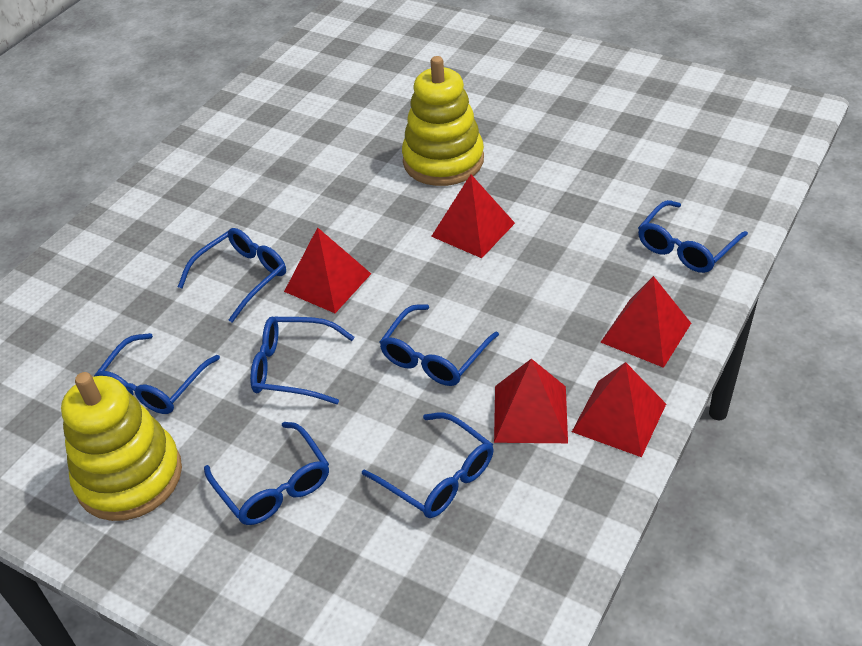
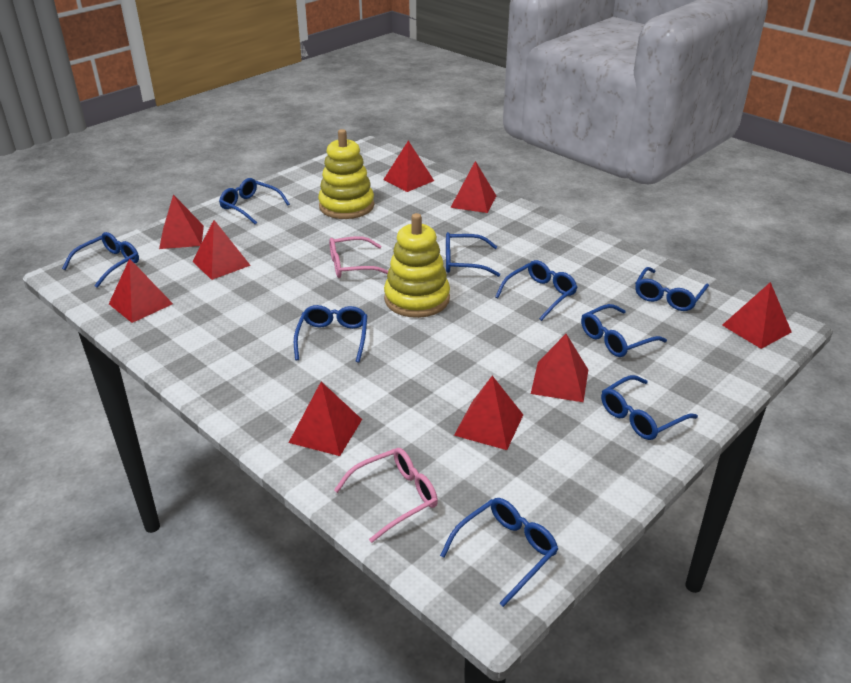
blue glasses: 7 -> 9
pink glasses: 0 -> 2
red pyramid: 5 -> 9

